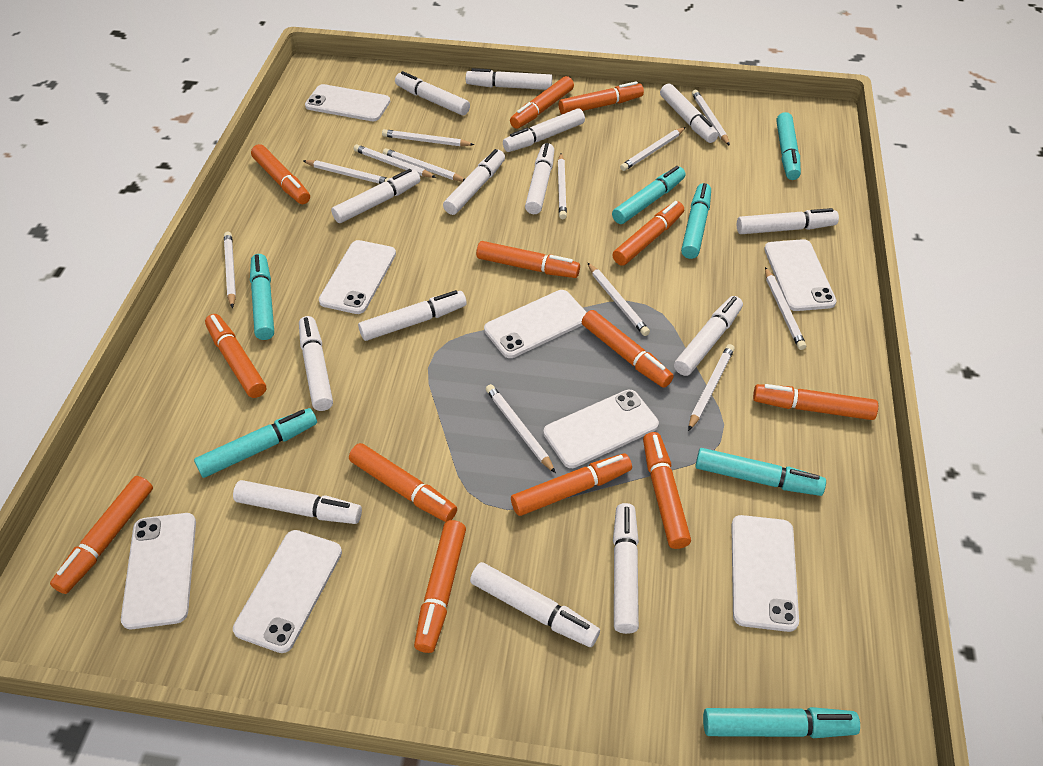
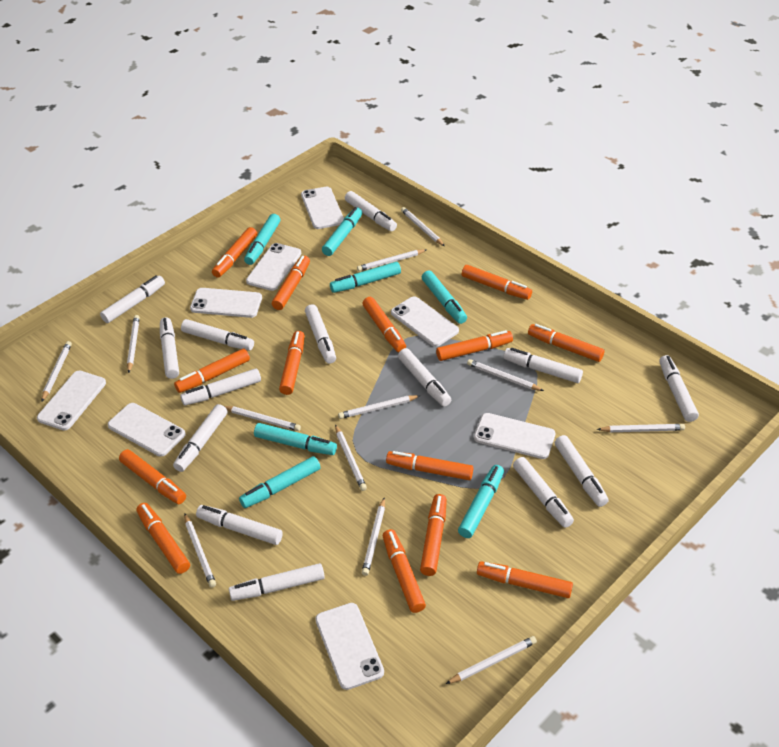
orange marker: 13 -> 14

